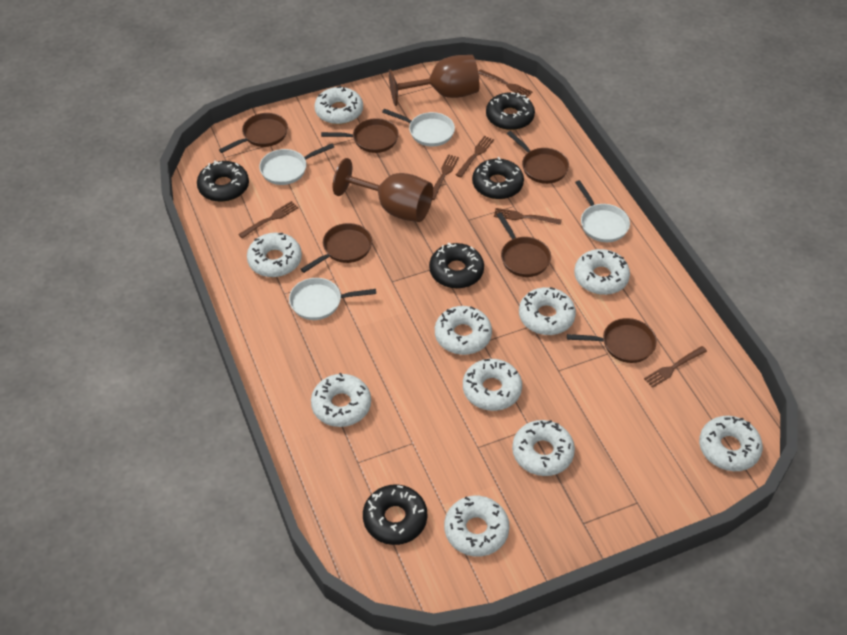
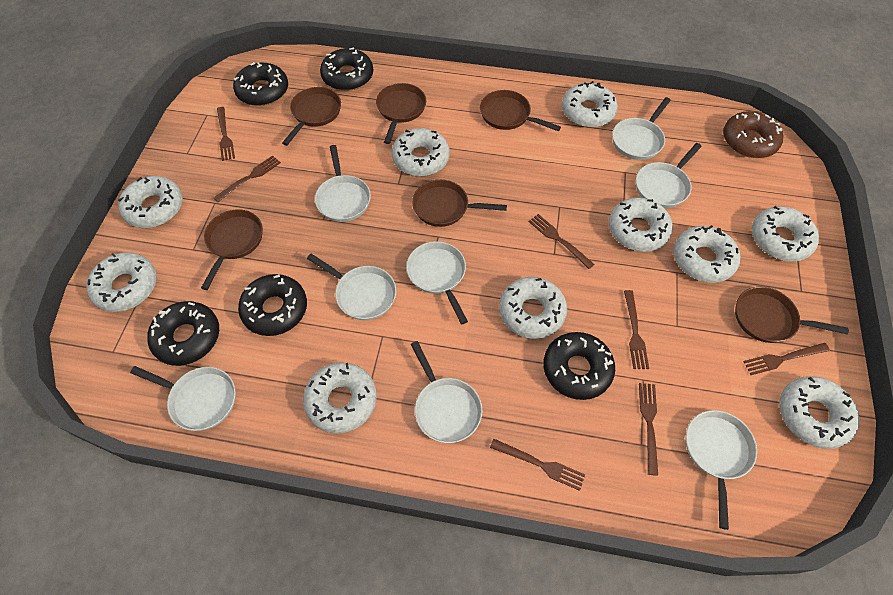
brown donut: 0 -> 1
brown fork: 6 -> 7
brown goblet: 2 -> 0
white pan: 4 -> 8

